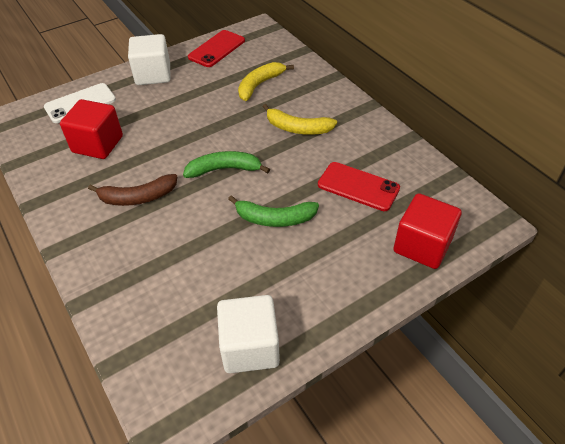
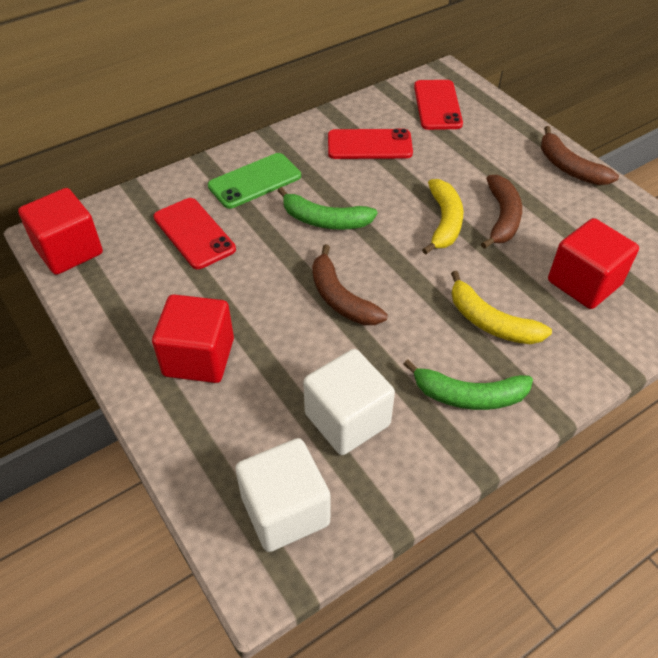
brown banana: 1 -> 3
green phone: 0 -> 1
red cube: 2 -> 3
red phone: 2 -> 3
white phone: 1 -> 0

